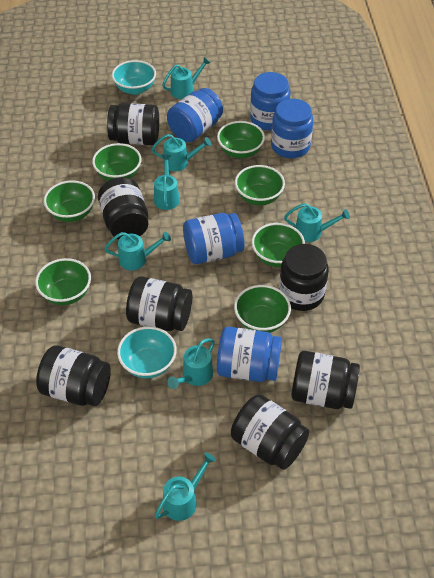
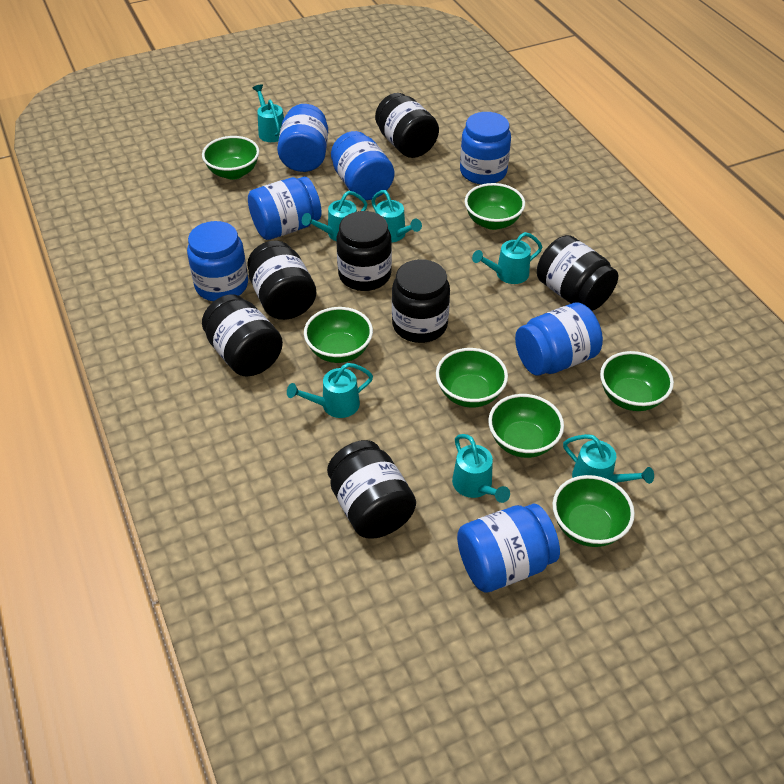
blue jar: 5 -> 7
turquoise bowl: 2 -> 0

